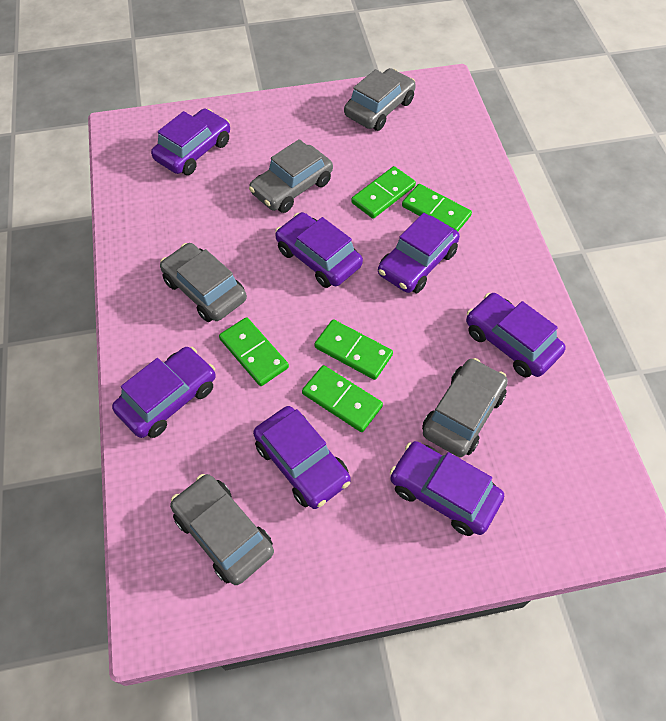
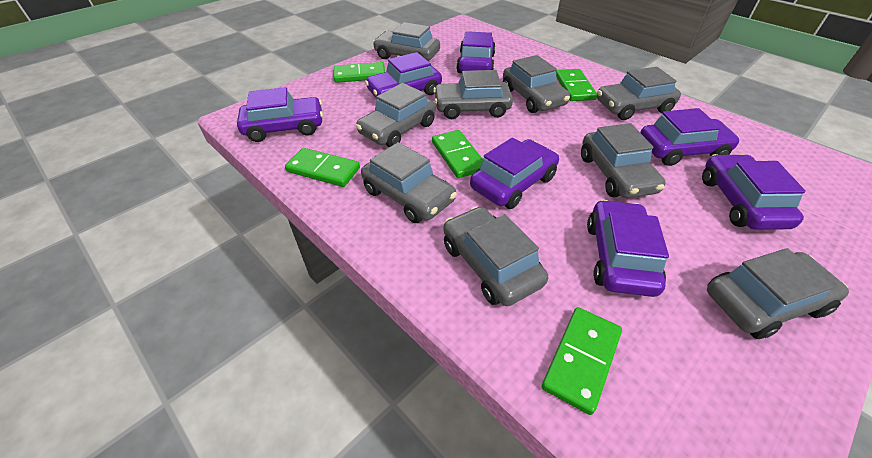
grey car: 5 -> 9

